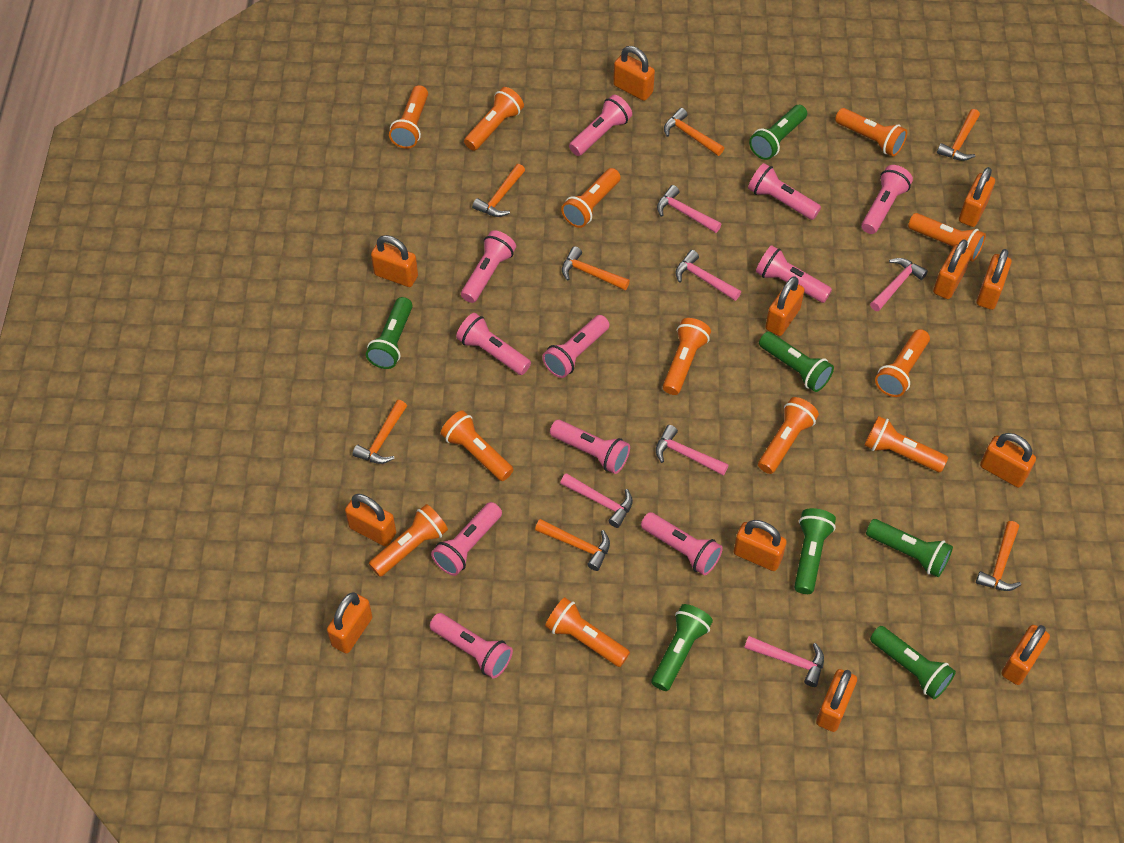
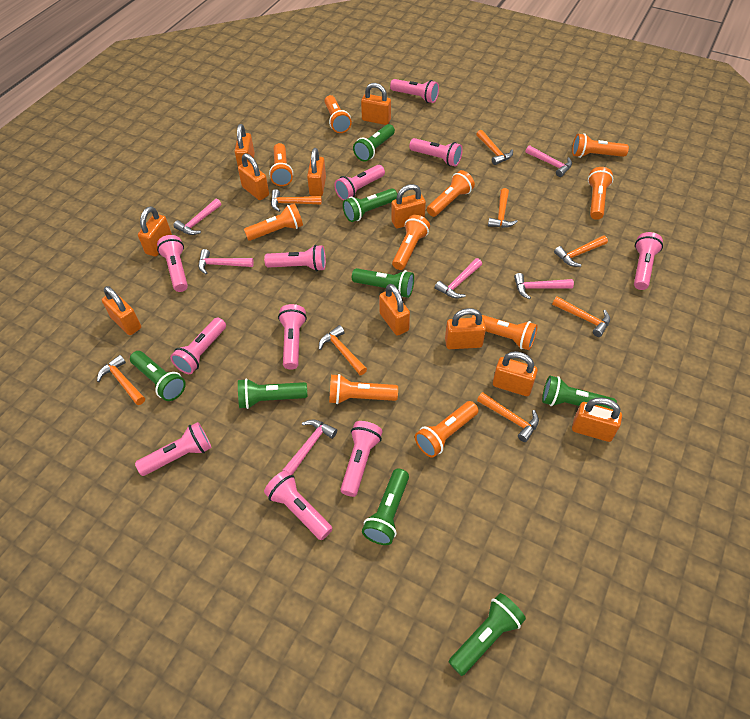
green flashlight: 7 -> 8
orange flashlight: 12 -> 10
orange hammer: 7 -> 8
orange padlock: 12 -> 11

